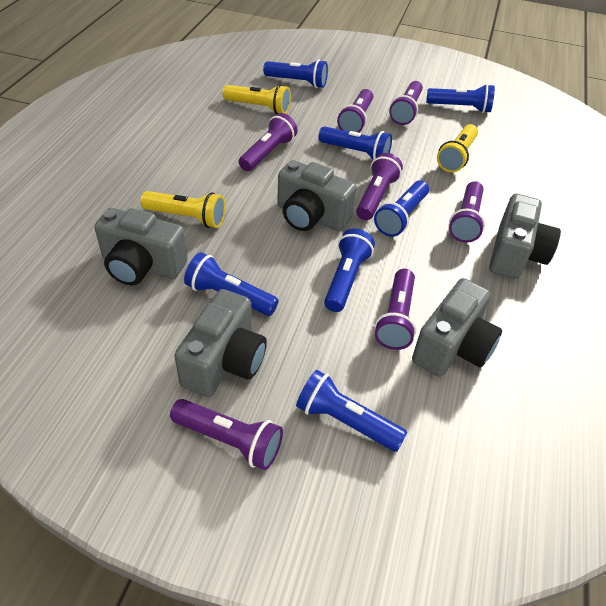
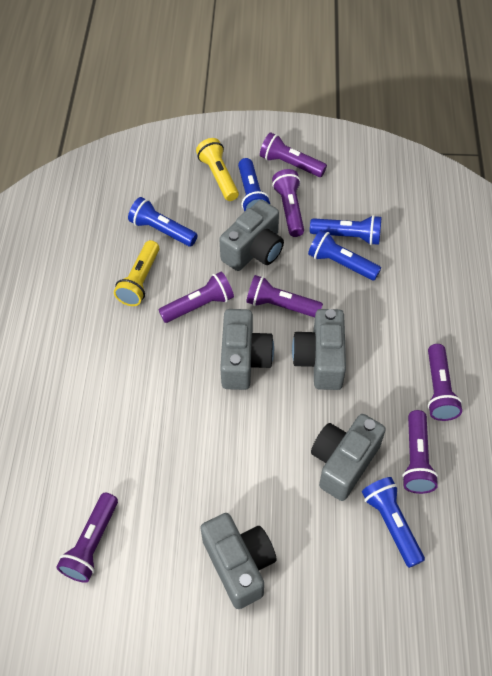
blue flashlight: 7 -> 5
yellow flashlight: 3 -> 2

